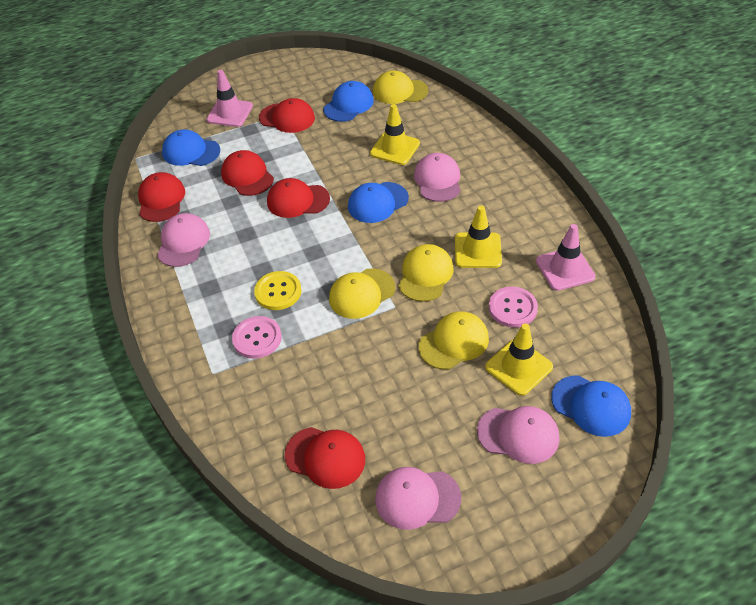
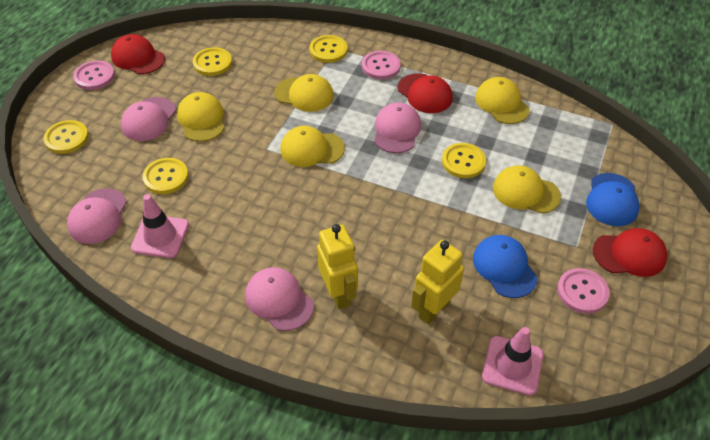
blue cap: 4 -> 2
pink button: 2 -> 3
red cap: 5 -> 3
yellow button: 1 -> 5
yellow cap: 4 -> 5
yellow robot: 0 -> 2
yellow traffic cone: 3 -> 0

